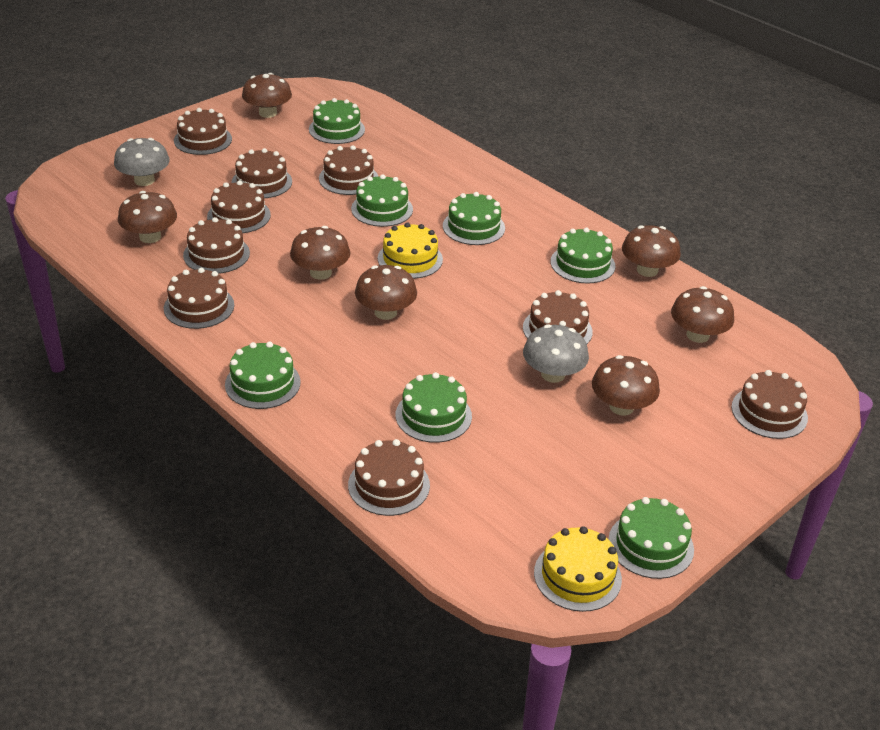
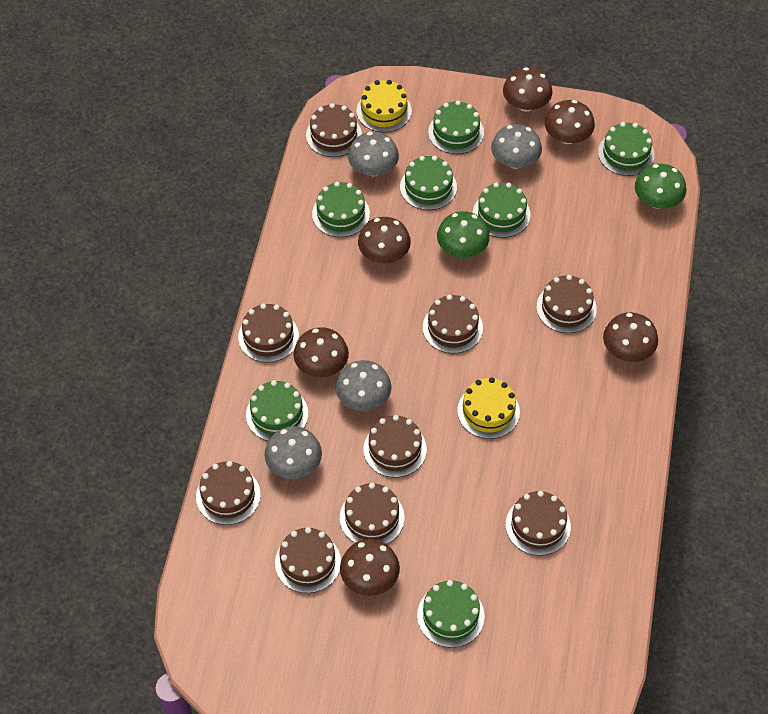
brown mushroom: 7 -> 6
green mushroom: 0 -> 2
grey mushroom: 2 -> 4

